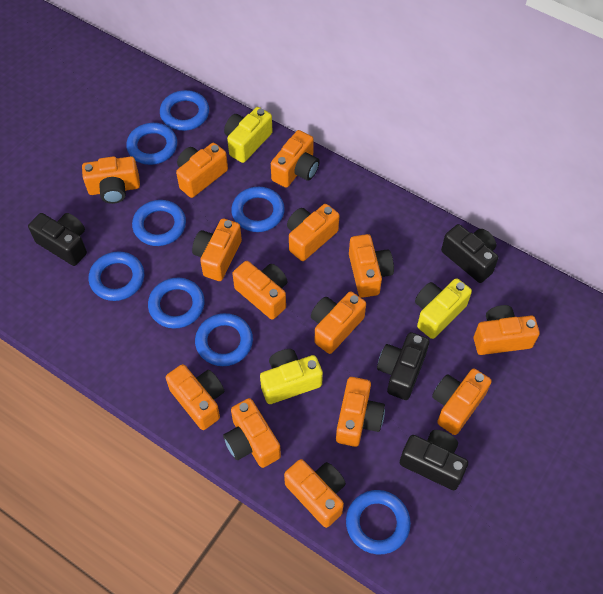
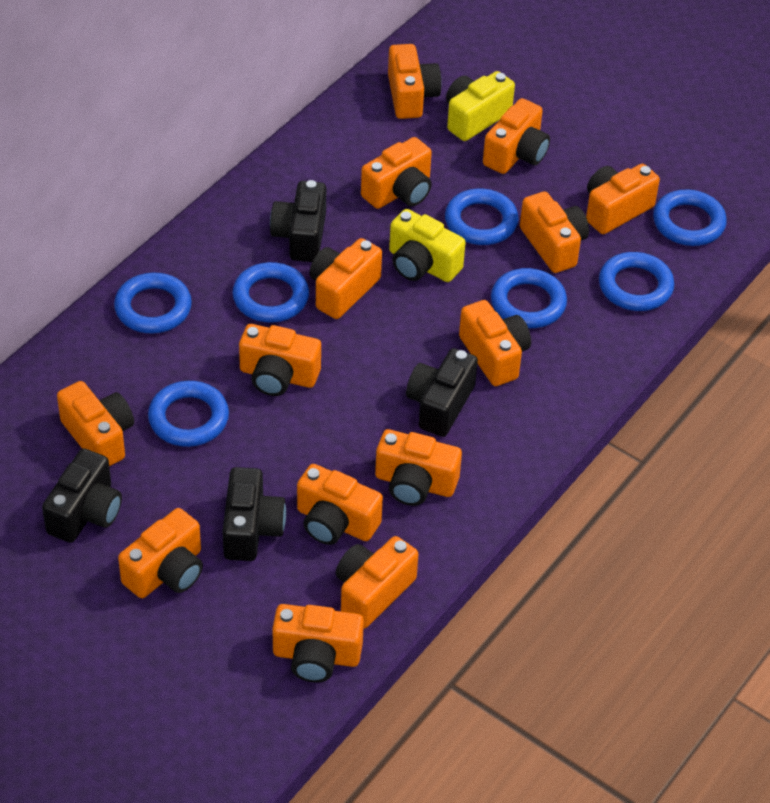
blue ring: 8 -> 7
yellow camera: 3 -> 2

